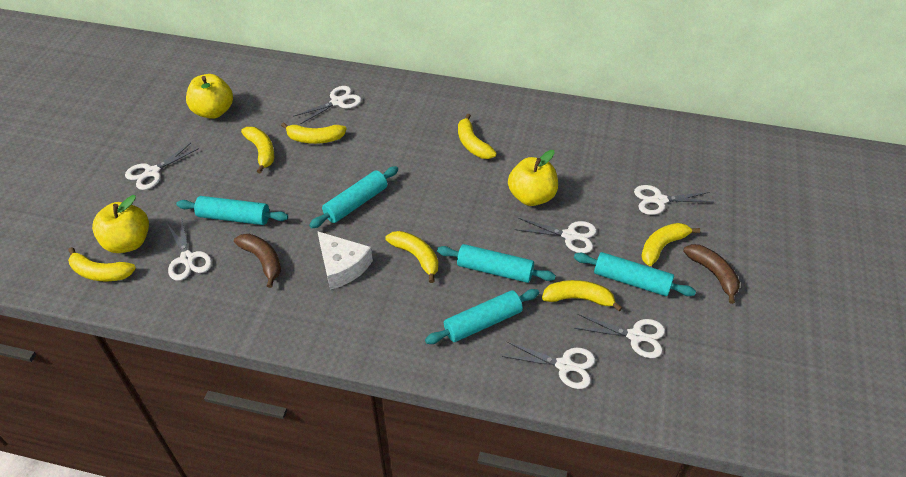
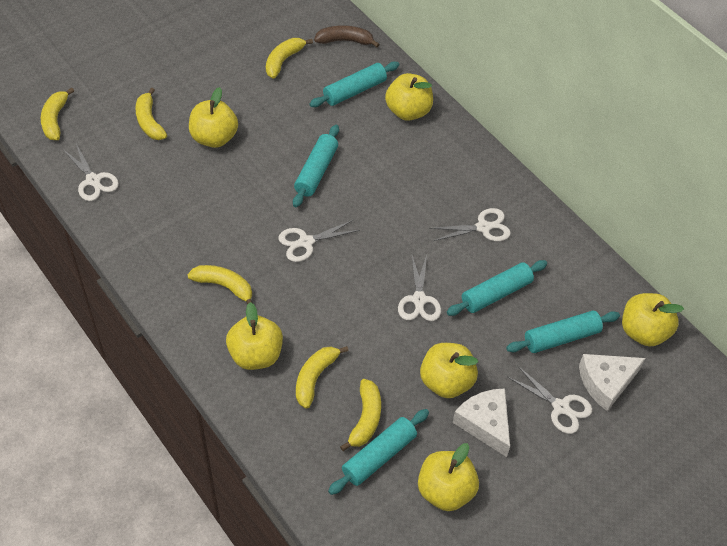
brown banana: 2 -> 1
white cheese: 1 -> 2
white scissors: 7 -> 5
yellow apple: 3 -> 6
yellow banana: 7 -> 6

